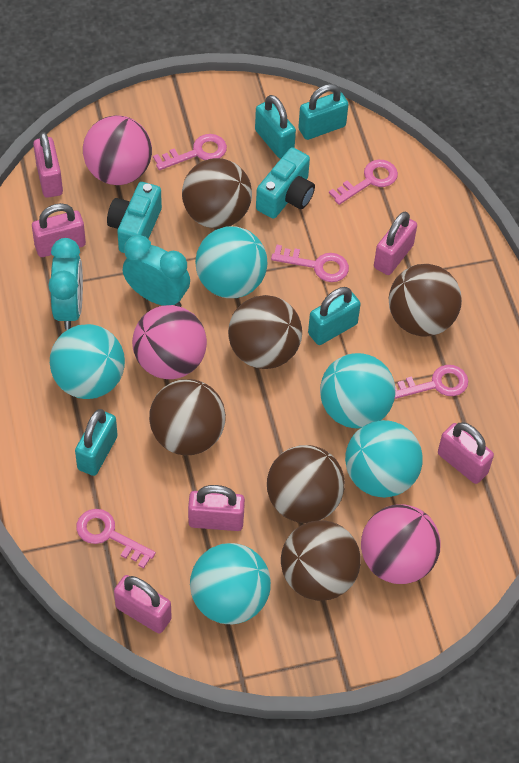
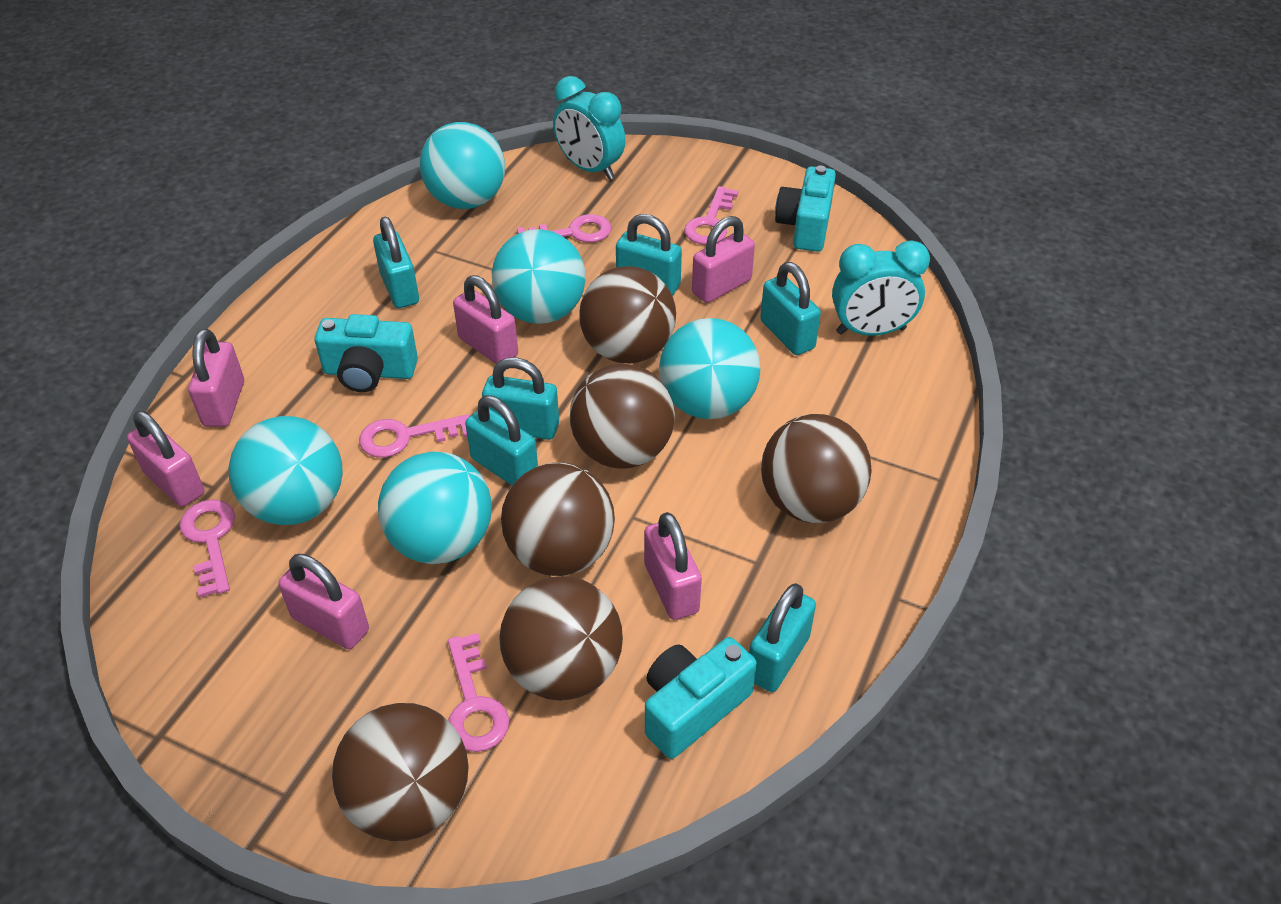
pink ball: 3 -> 0
turquoise camera: 2 -> 3
turquoise padlock: 4 -> 6

